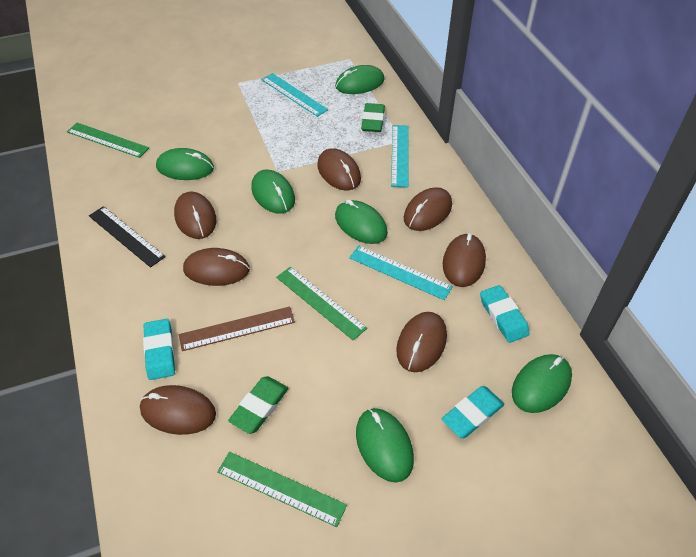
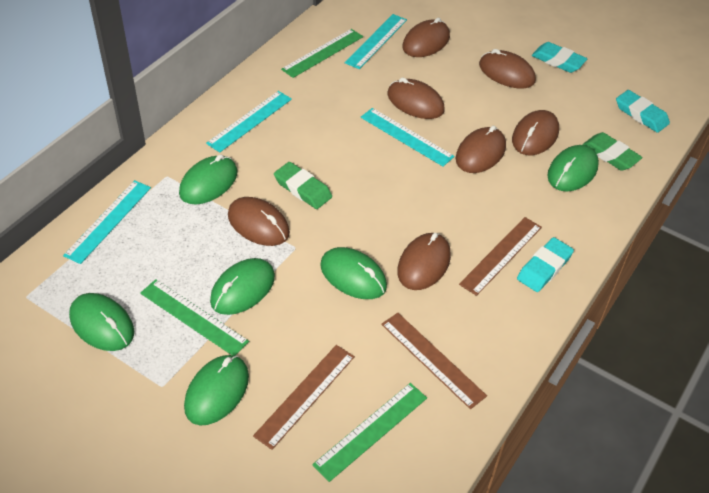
black ruler: 1 -> 0
brown ruler: 1 -> 3
turquoise ruler: 3 -> 4

